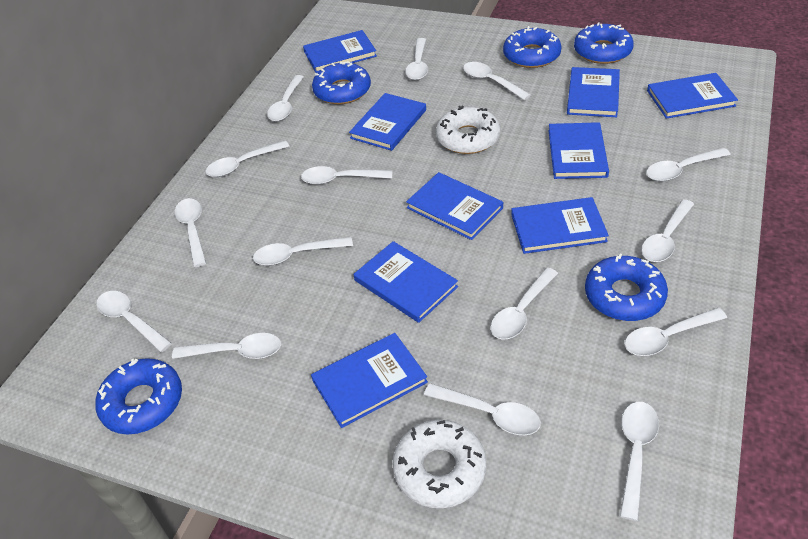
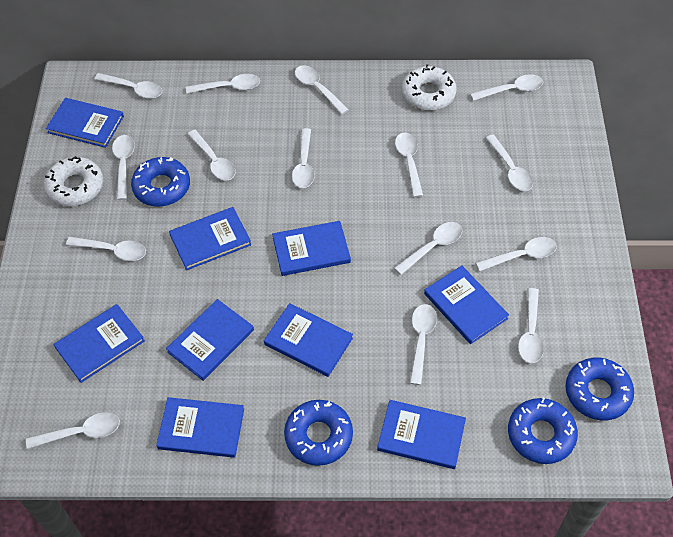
blue donut: 5 -> 4

